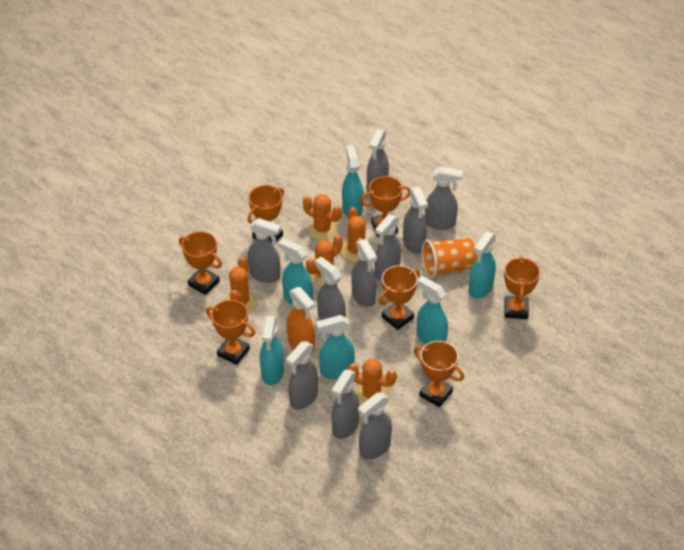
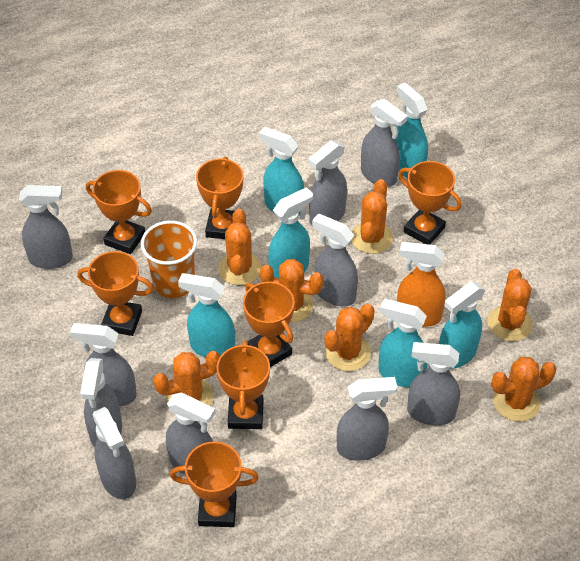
orange cactus: 5 -> 7

